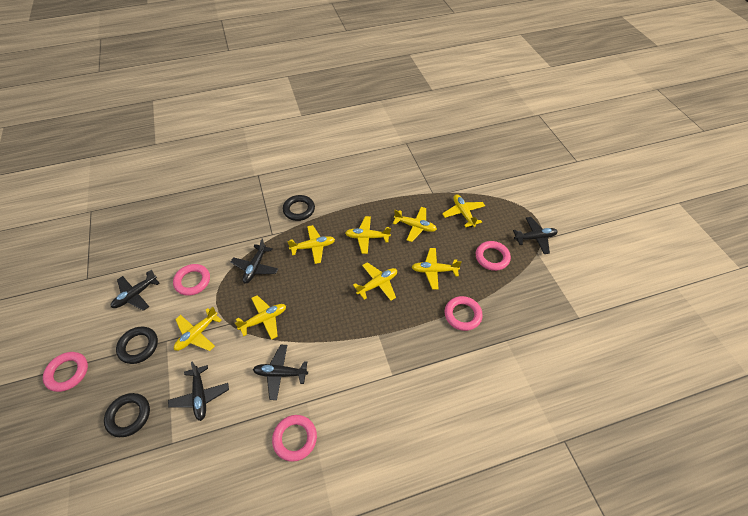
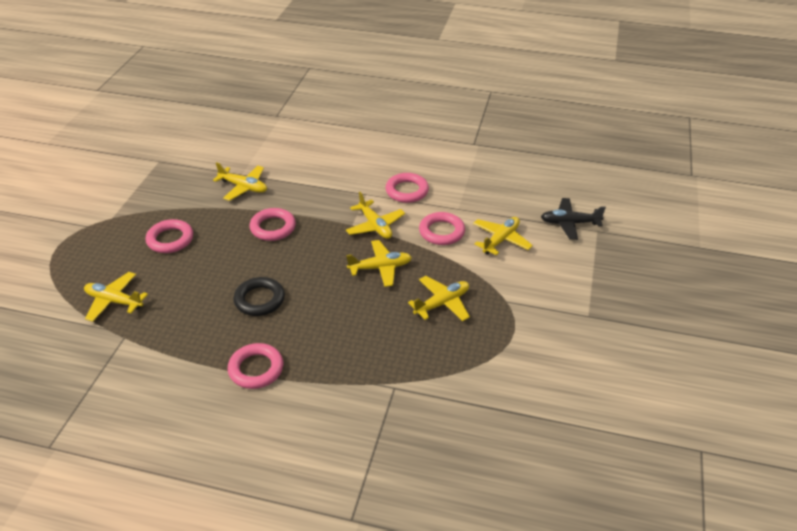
black plane: 5 -> 1
black ring: 3 -> 1
yellow plane: 8 -> 6

